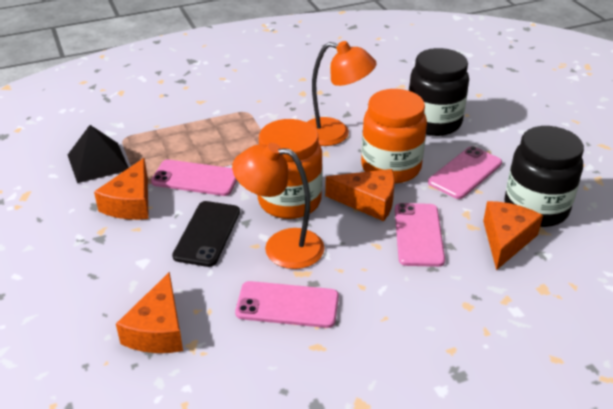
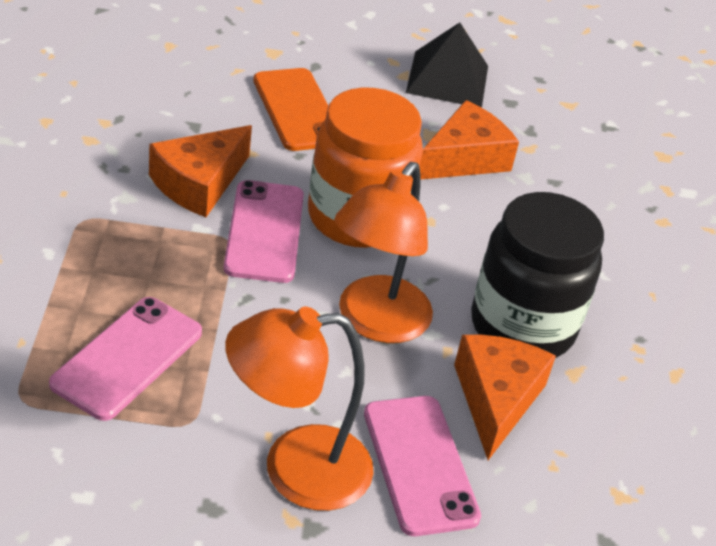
black jar: 2 -> 1
black phone: 1 -> 0
orange cheese: 4 -> 3
orange jar: 2 -> 1
orange phone: 0 -> 1
pink phone: 4 -> 3

